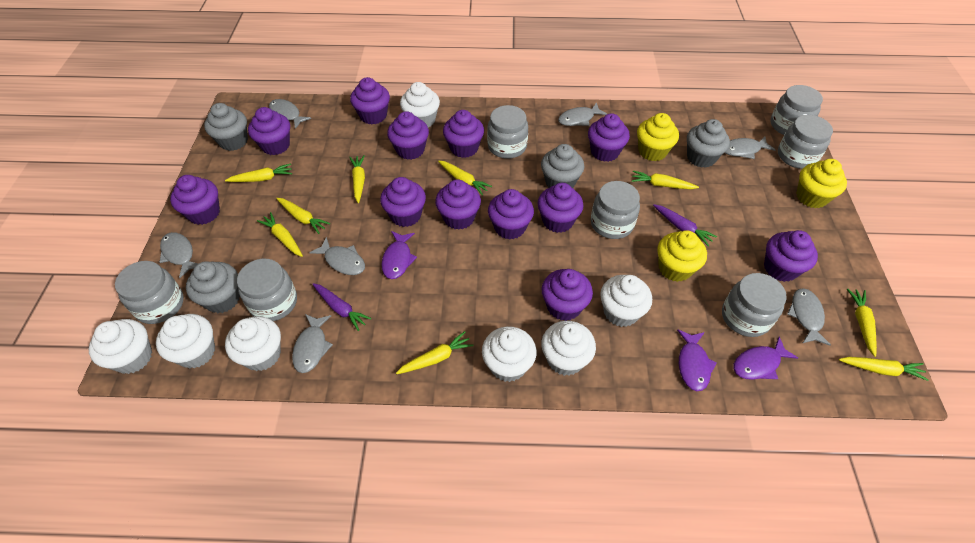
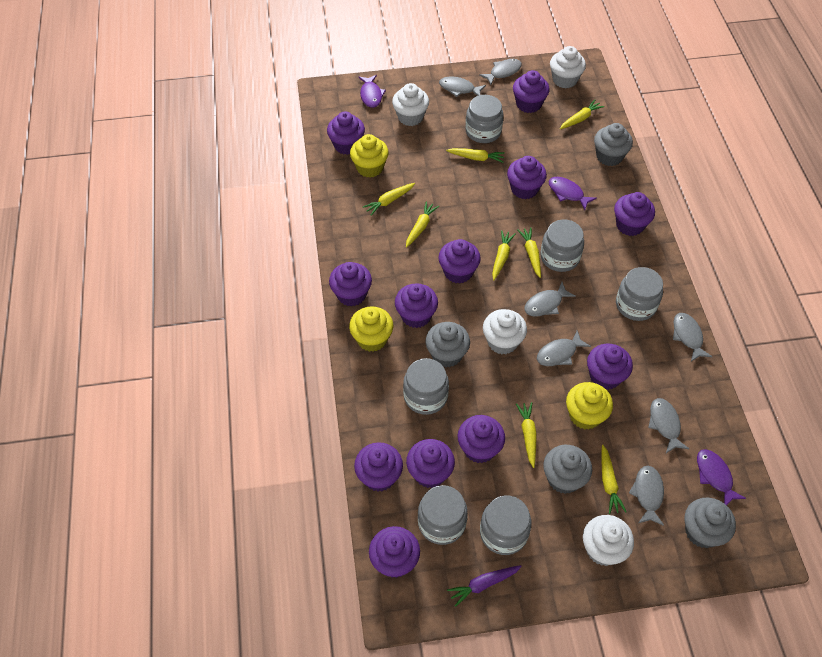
grey jar: 7 -> 6
purple carrot: 2 -> 1
white cupcake: 7 -> 4
yellow carrot: 9 -> 8

